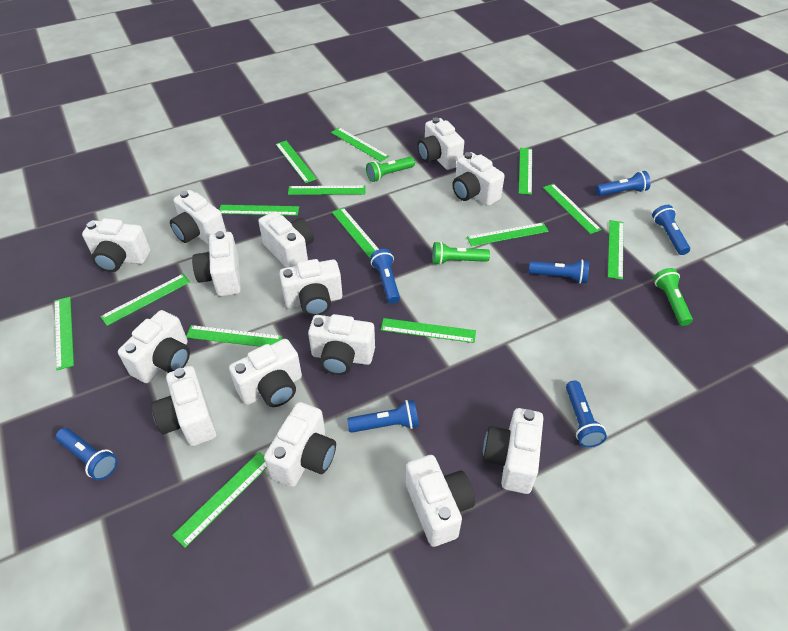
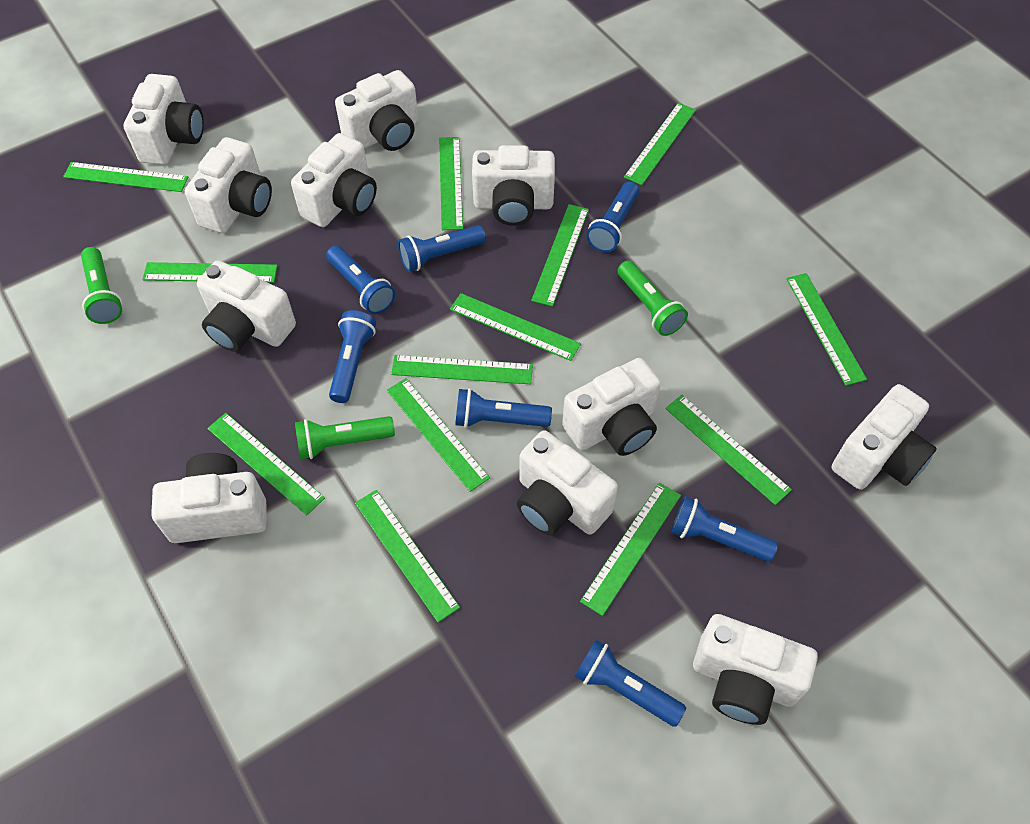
green ruler: 14 -> 13
white camera: 14 -> 11

